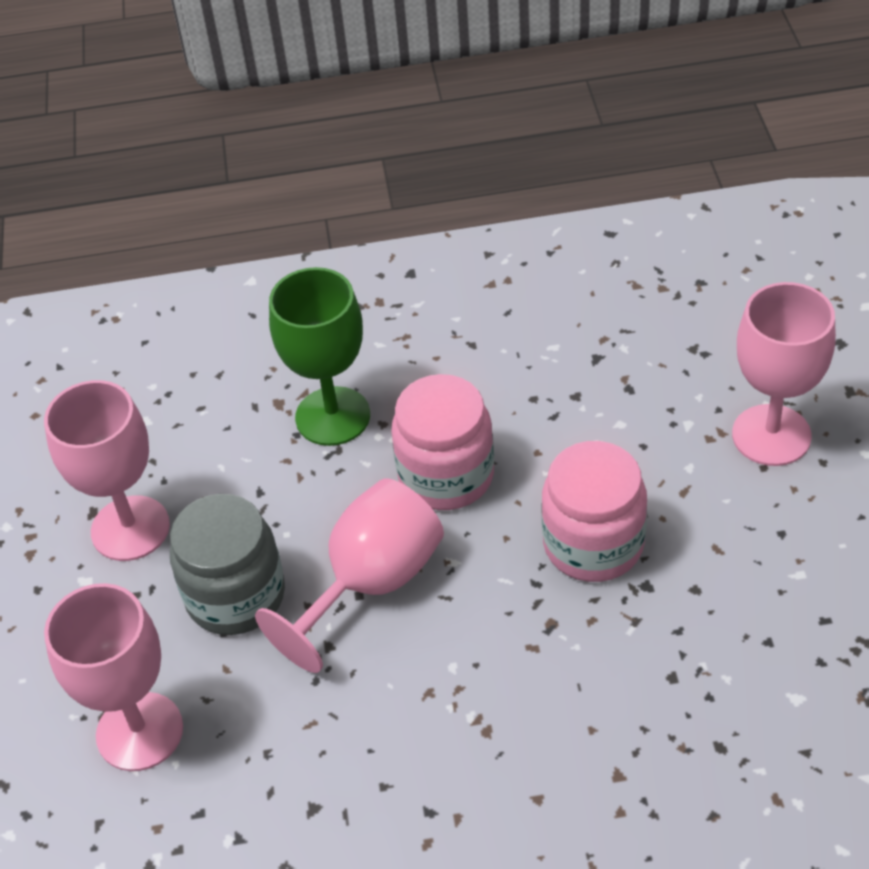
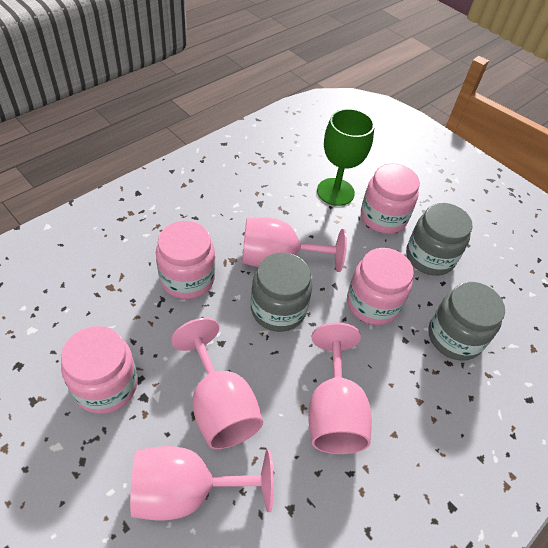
grey jar: 1 -> 3
pink jar: 2 -> 4

